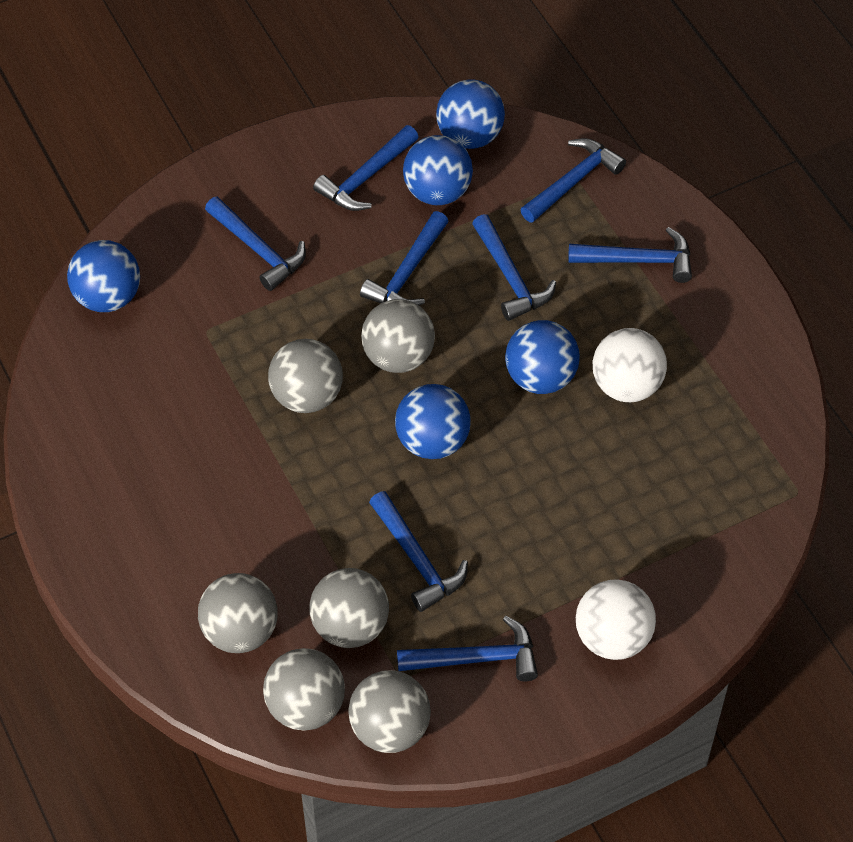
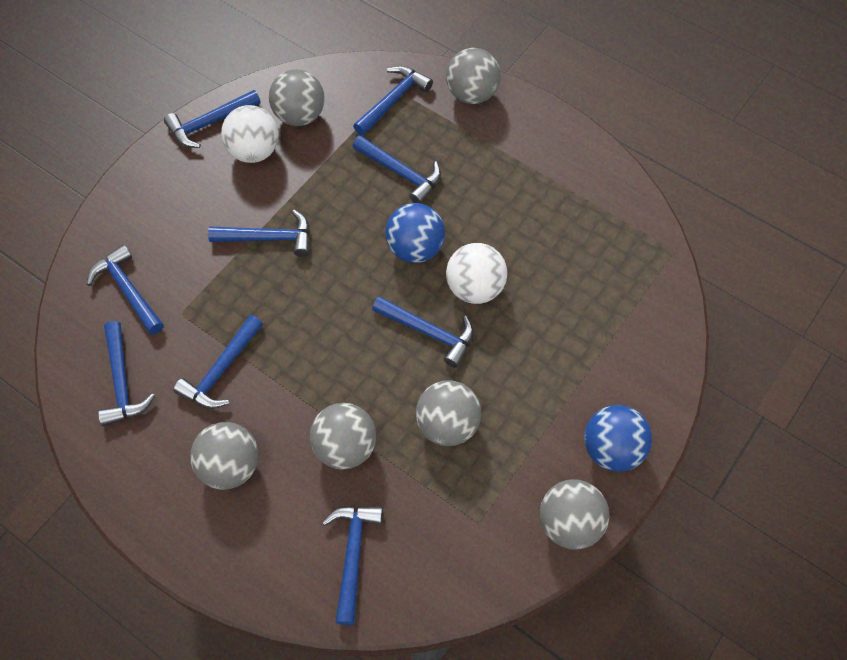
blue ball: 5 -> 2
blue hammer: 8 -> 9

